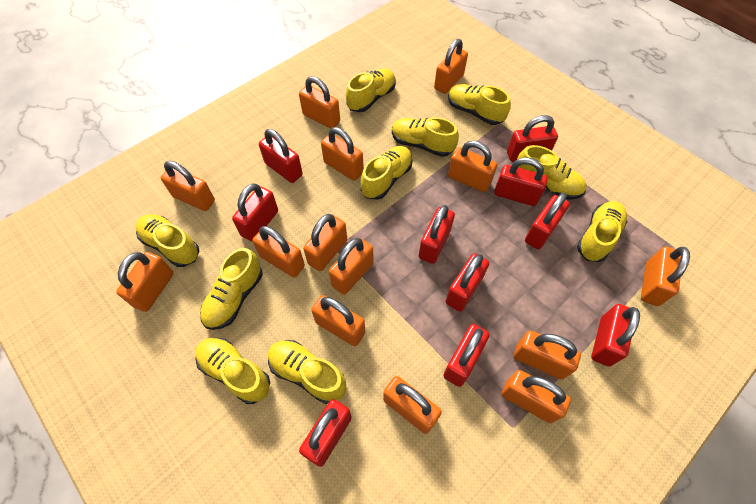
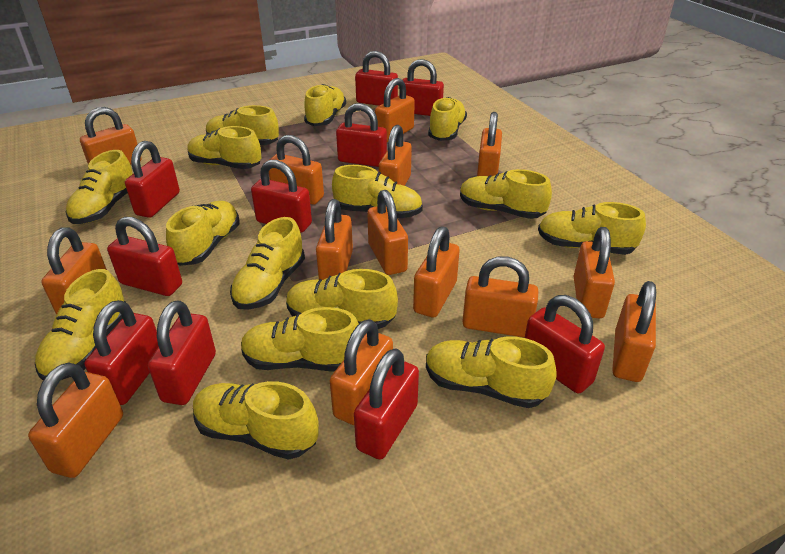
yellow shoe: 10 -> 15

